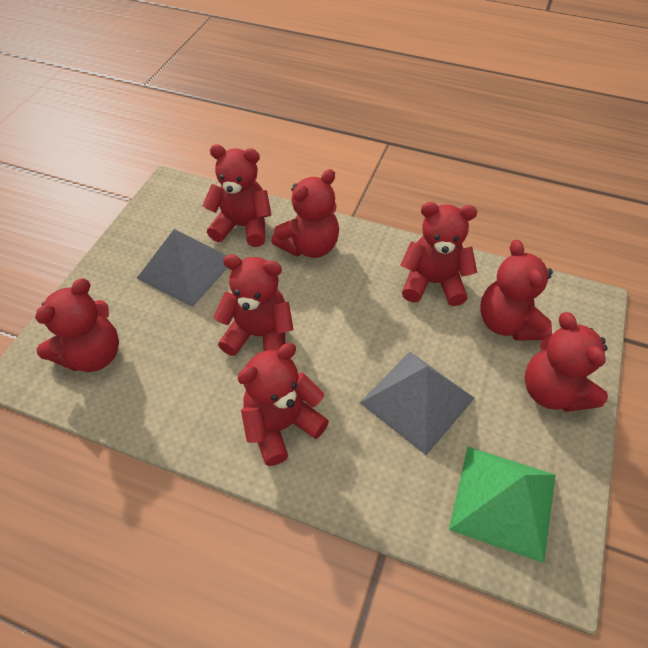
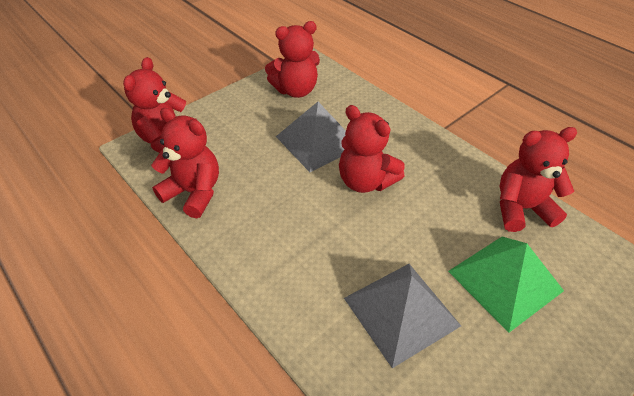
red teddy bear: 8 -> 5

